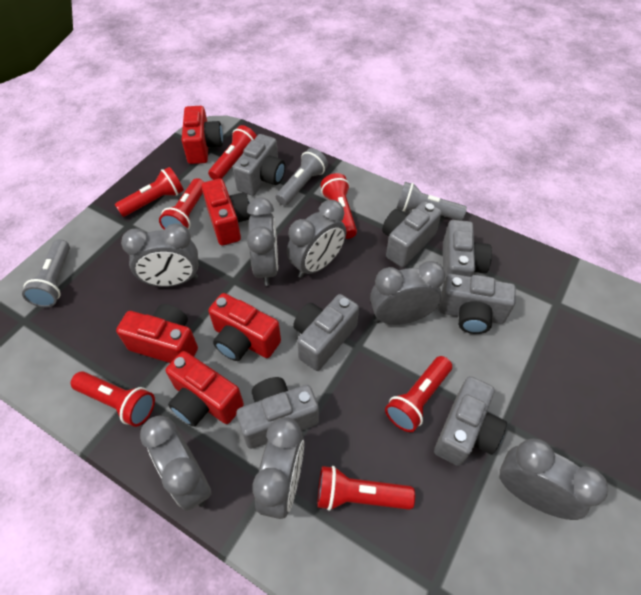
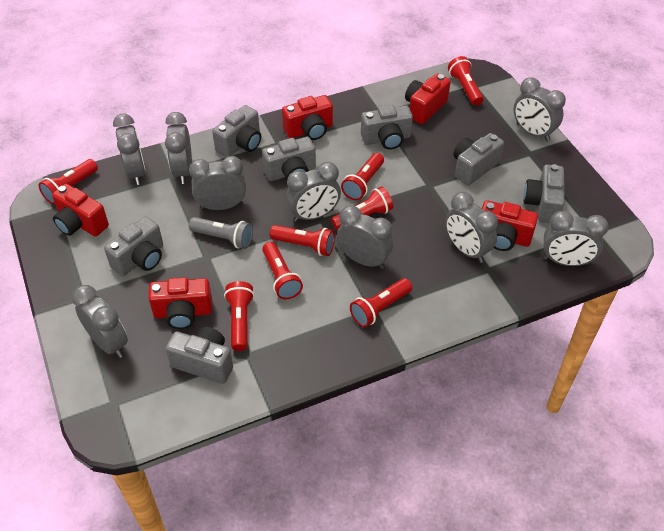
grey clock: 7 -> 9
grey flashlight: 3 -> 1
red flashlight: 7 -> 8

